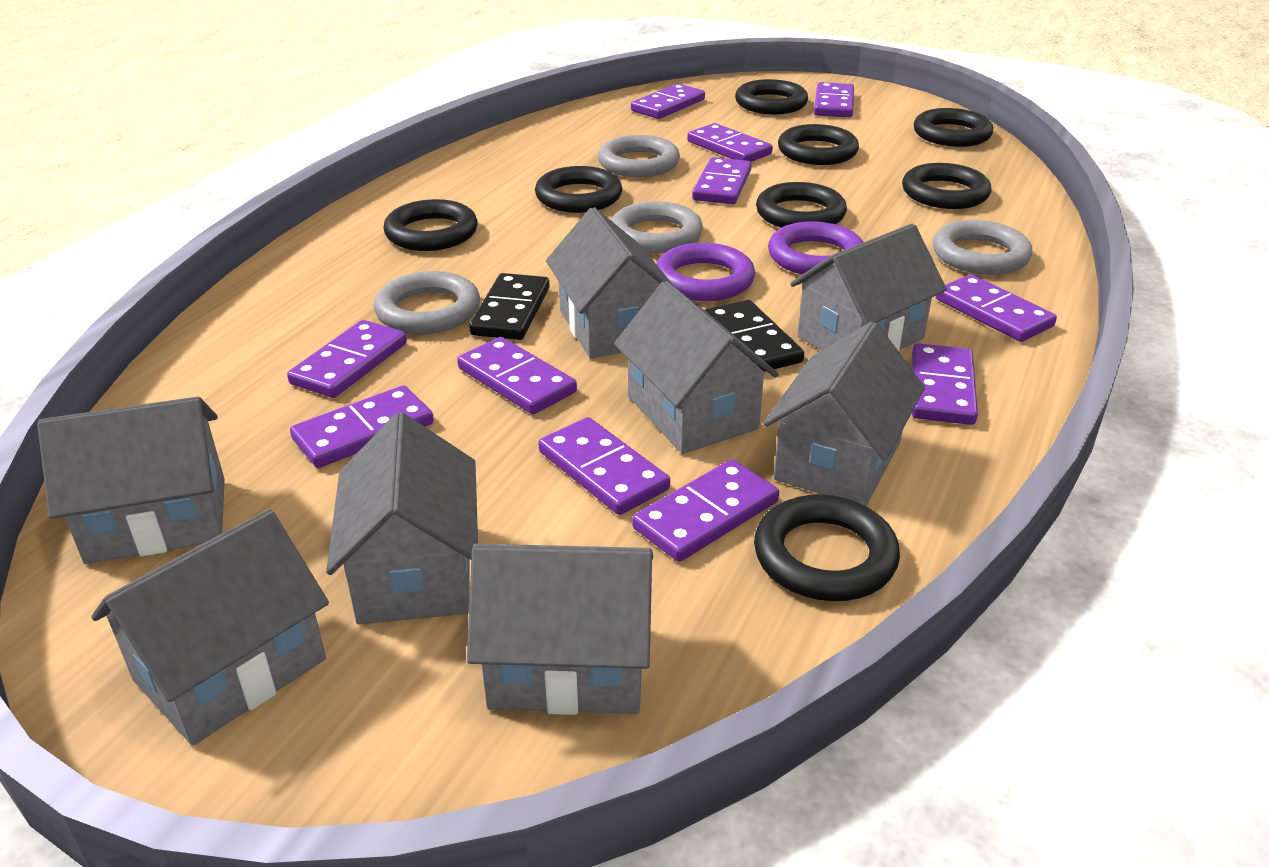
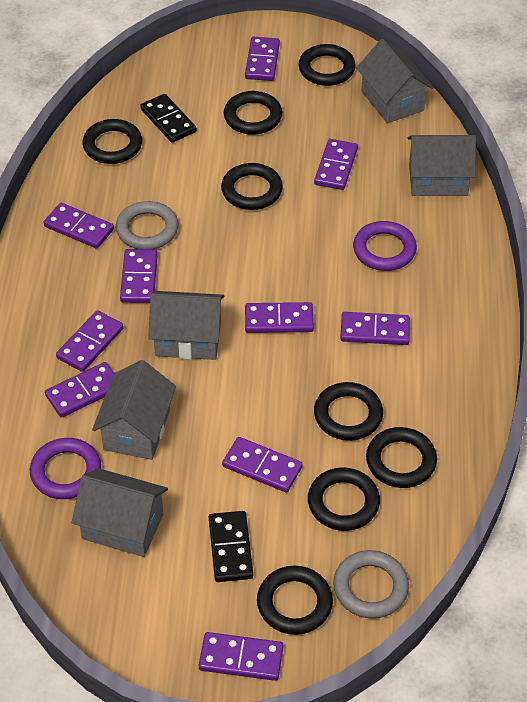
grey house: 8 -> 5
grey ring: 4 -> 2
purple domino: 11 -> 10

